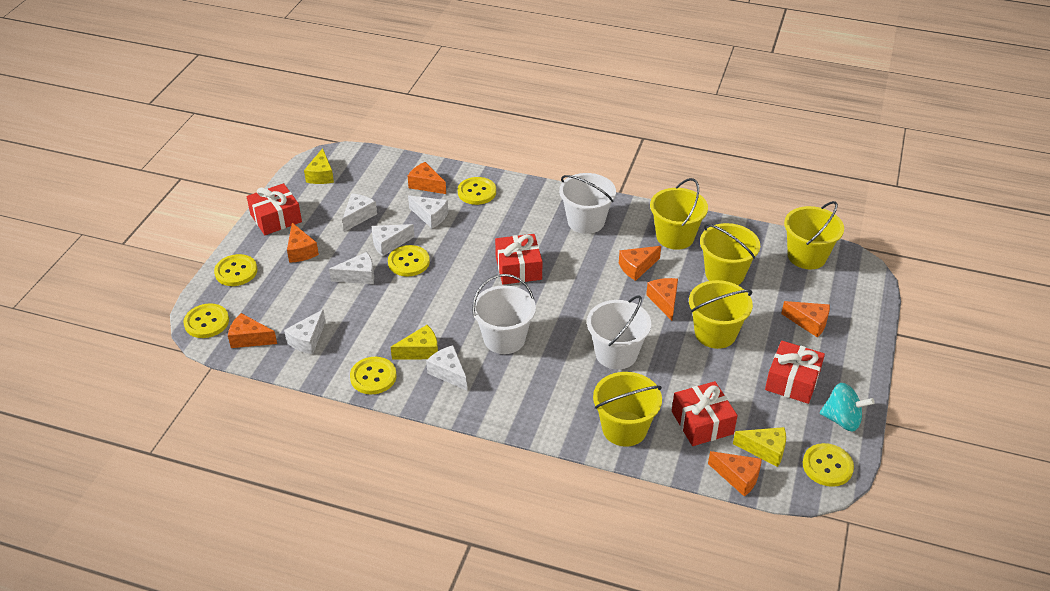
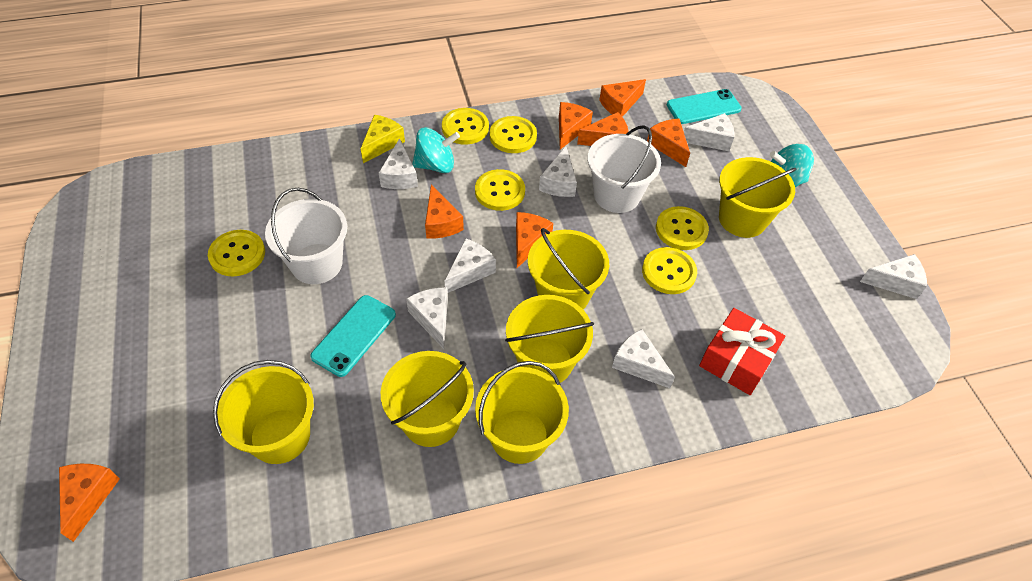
red gift: 4 -> 1
turquoise phone: 0 -> 2
turquoise spinning top: 1 -> 2
white bucket: 3 -> 2
white cheese: 6 -> 7
yellow bucket: 5 -> 6
yellow cheese: 3 -> 1

